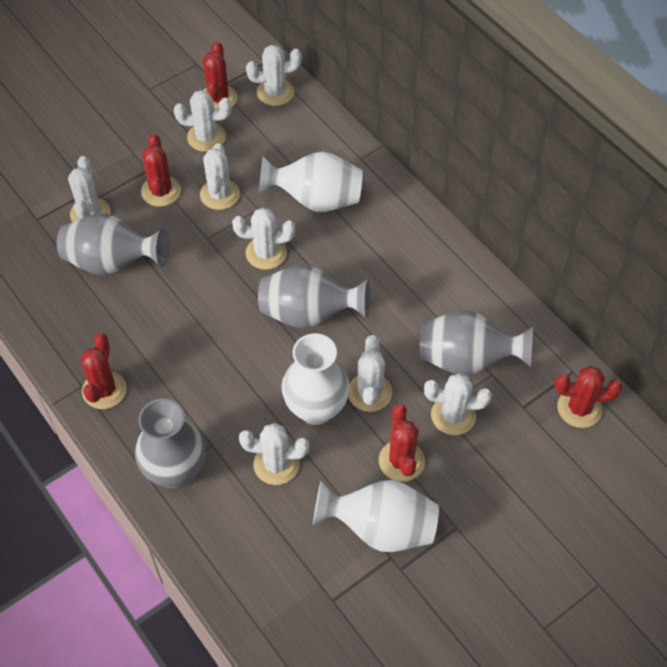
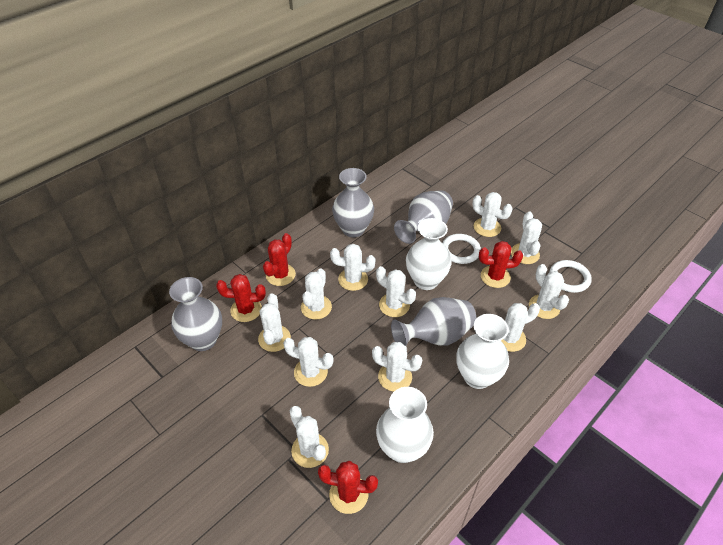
red cactus: 5 -> 4
white cactus: 8 -> 11
white ring: 0 -> 2

